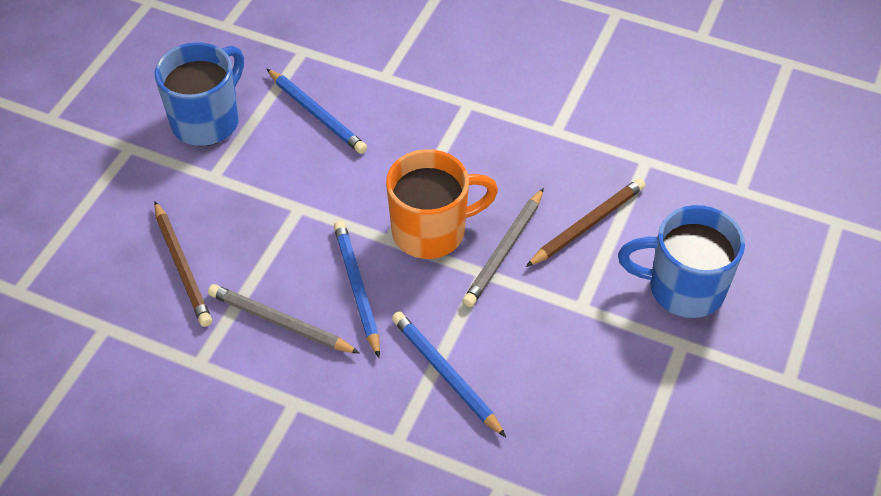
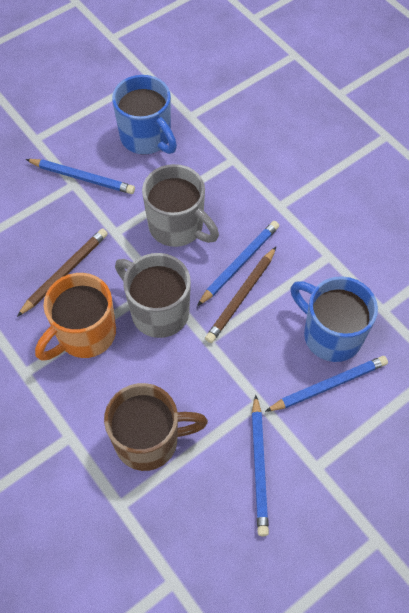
blue pencil: 3 -> 4
brown mug: 0 -> 1
grey mug: 0 -> 2
grey pencil: 2 -> 0

